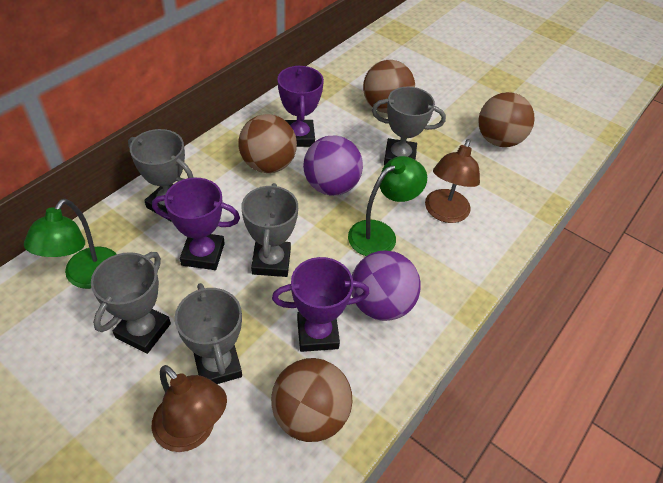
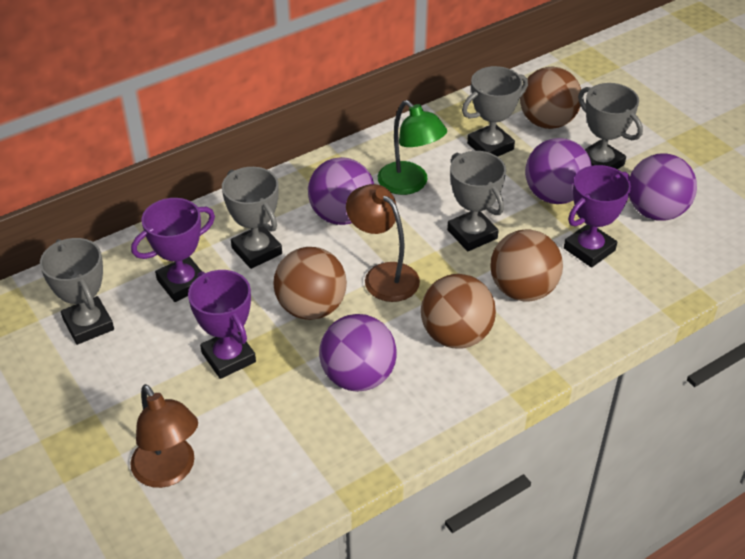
green lamp: 2 -> 1
purple ball: 2 -> 4

